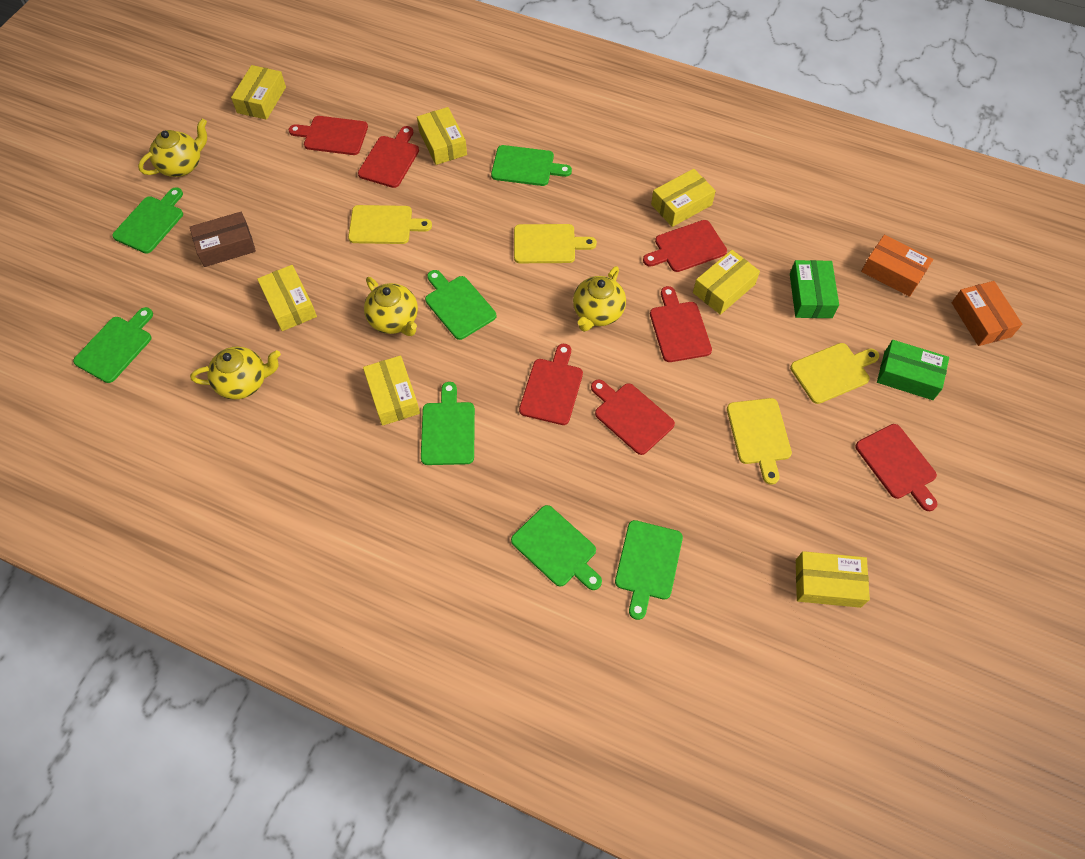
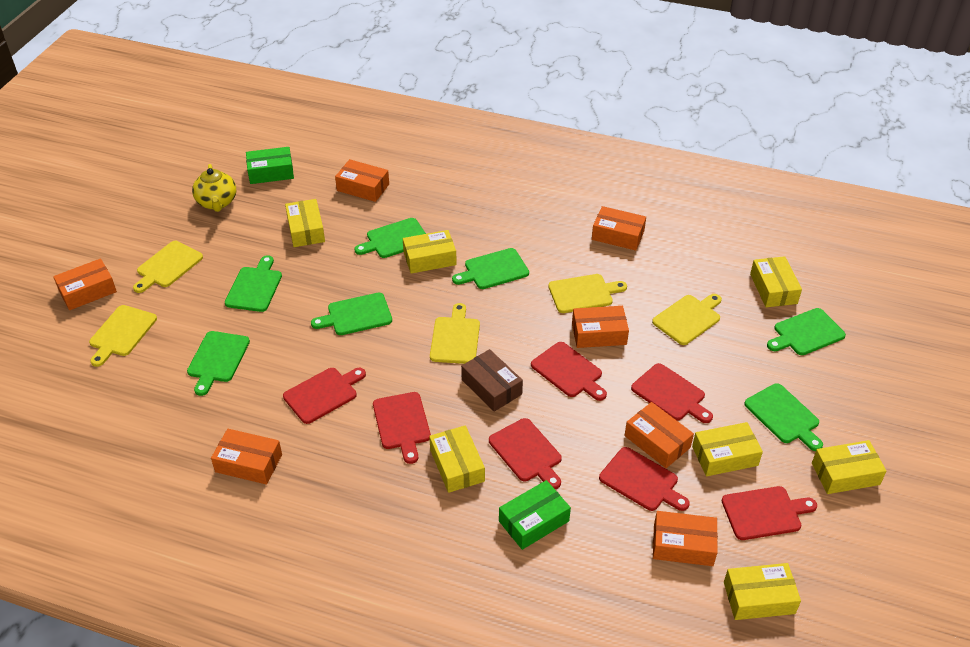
orange box: 2 -> 7
yellow cutting board: 4 -> 5
yellow teapot: 4 -> 1

